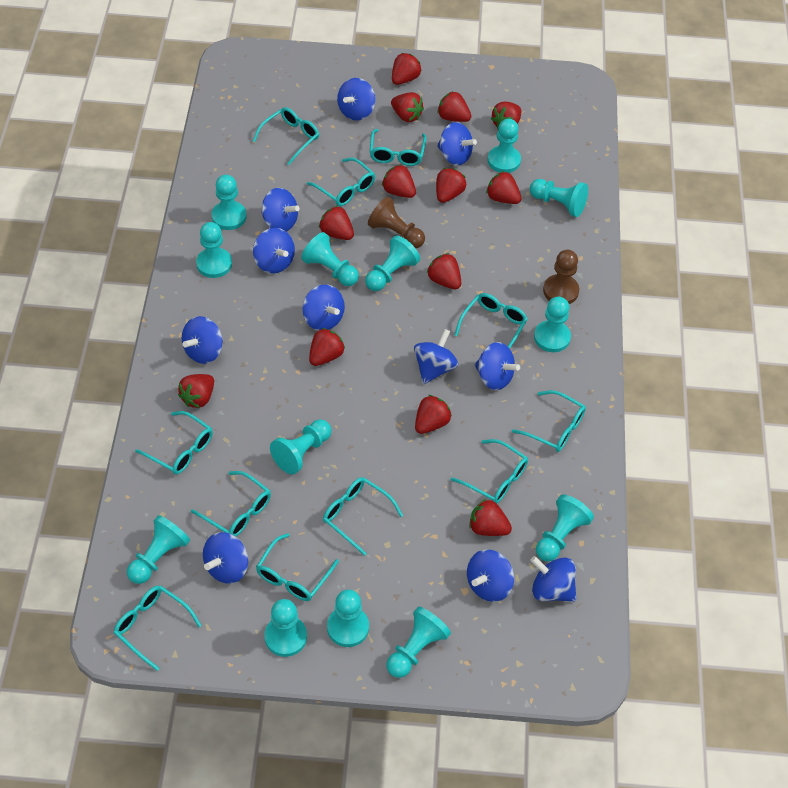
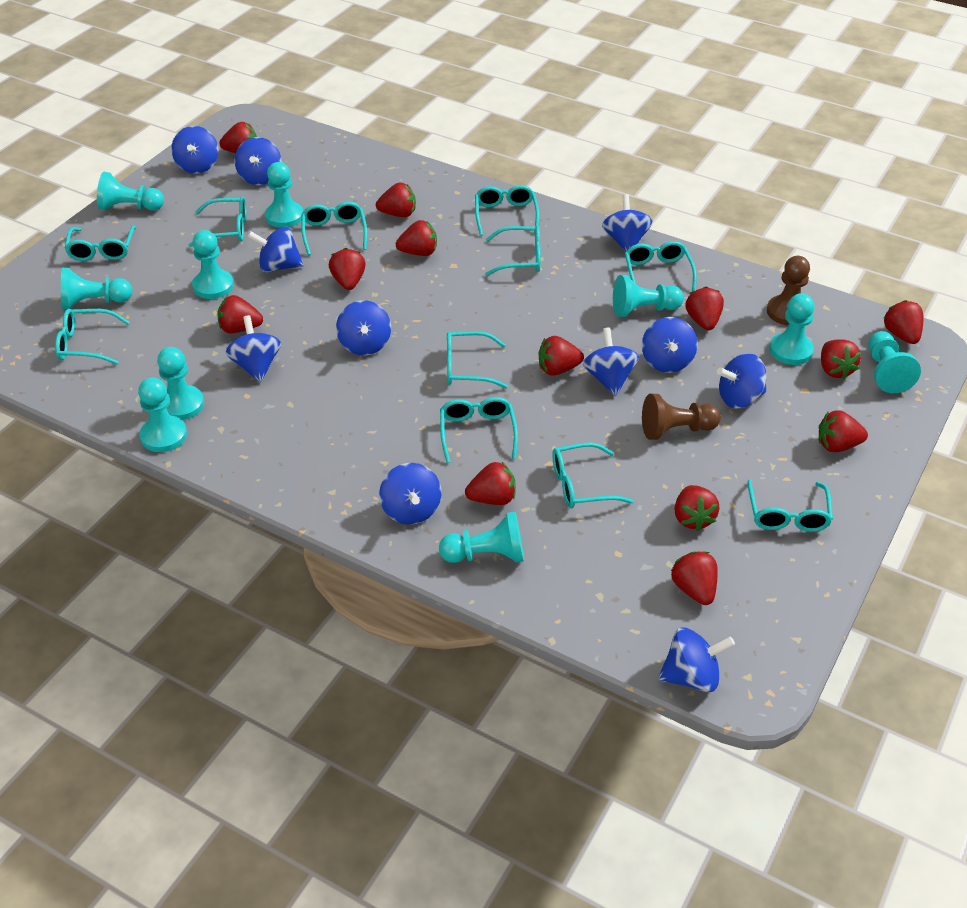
turquoise pawn: 13 -> 10

